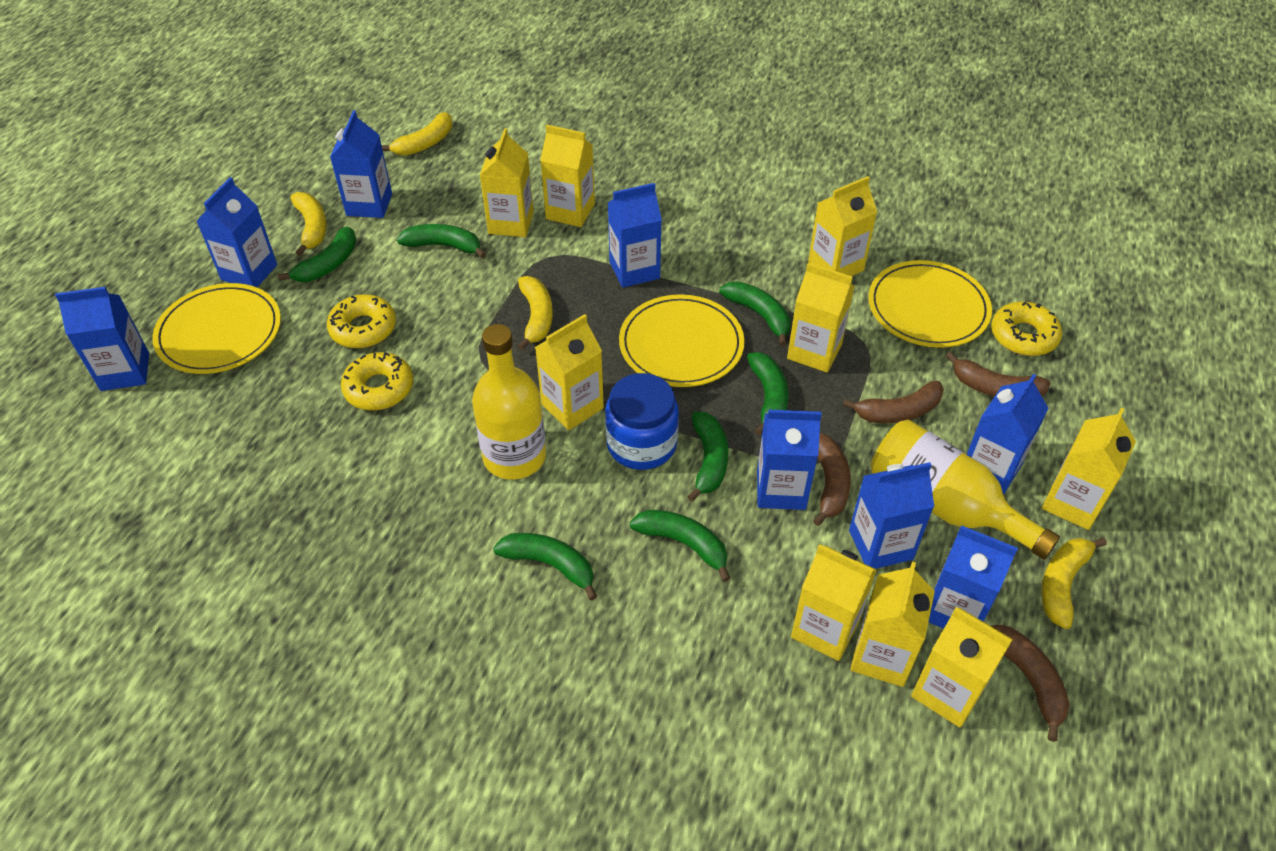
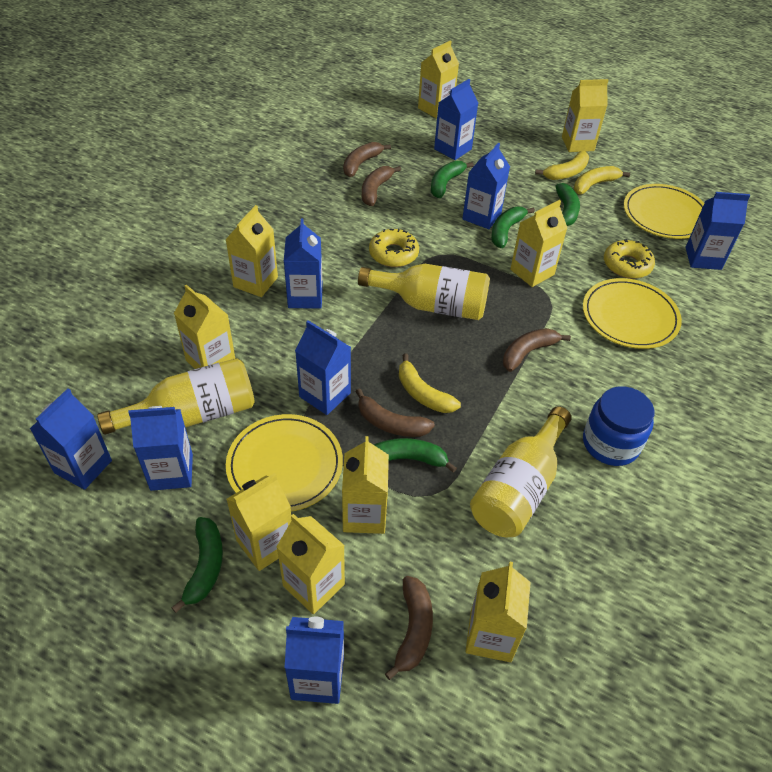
brown banana: 4 -> 5
green banana: 7 -> 5
yellow banana: 4 -> 3
yellow bottle: 2 -> 3
yellow donut: 3 -> 2

